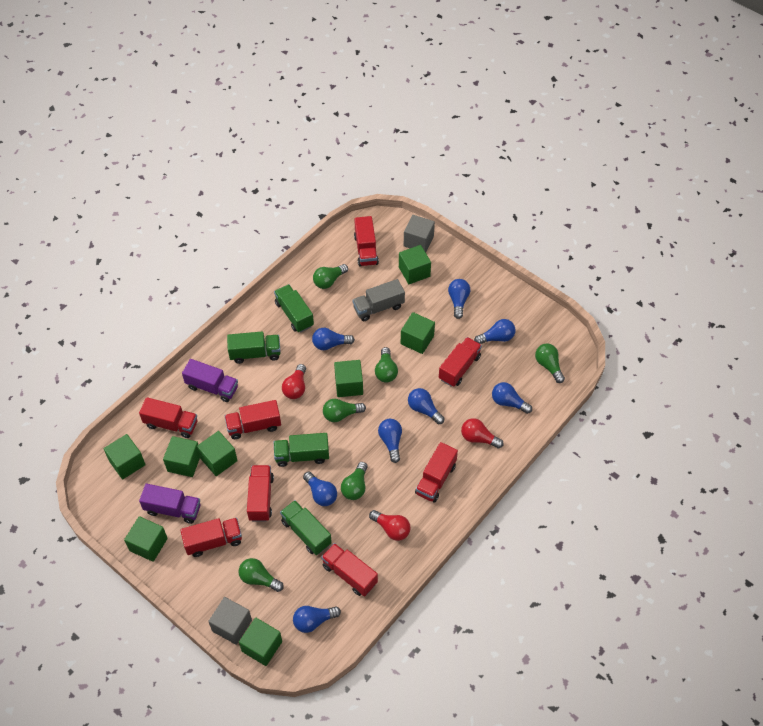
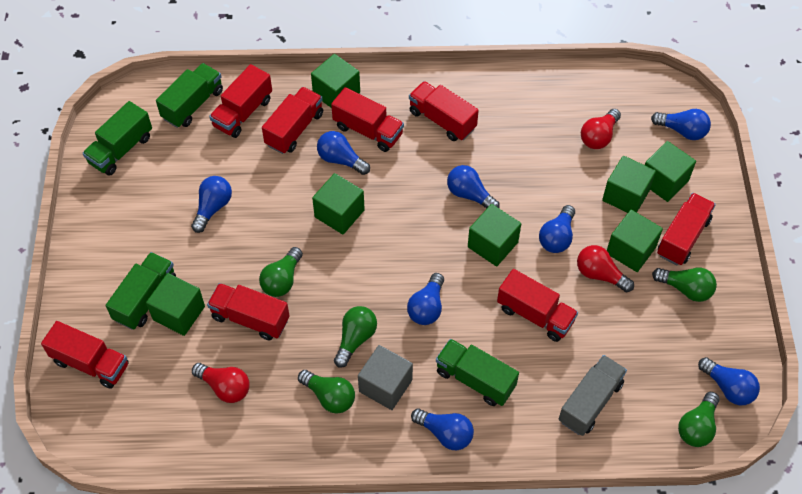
green cube: 8 -> 7
green light bulb: 6 -> 5
grey cube: 2 -> 1
purple truck: 2 -> 0

